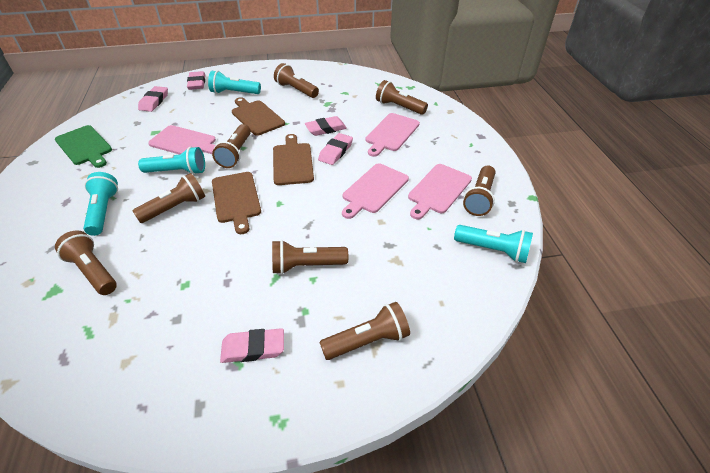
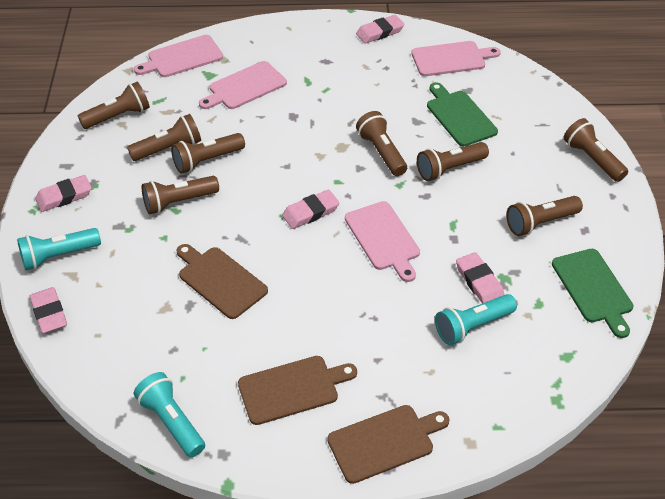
green cutting board: 1 -> 2
turquoise flashlight: 4 -> 3

